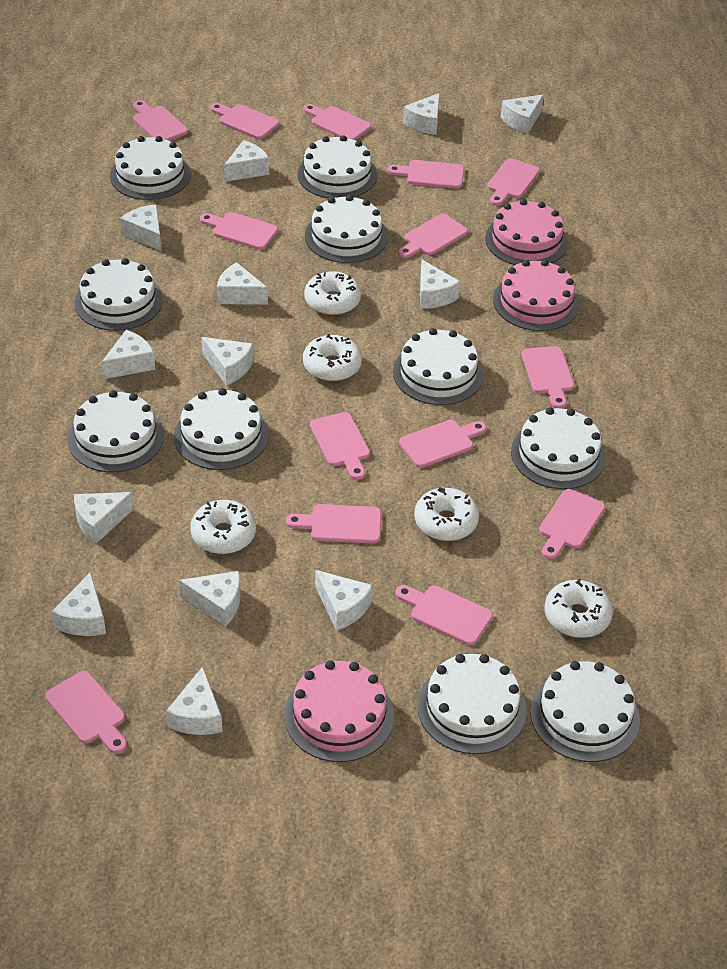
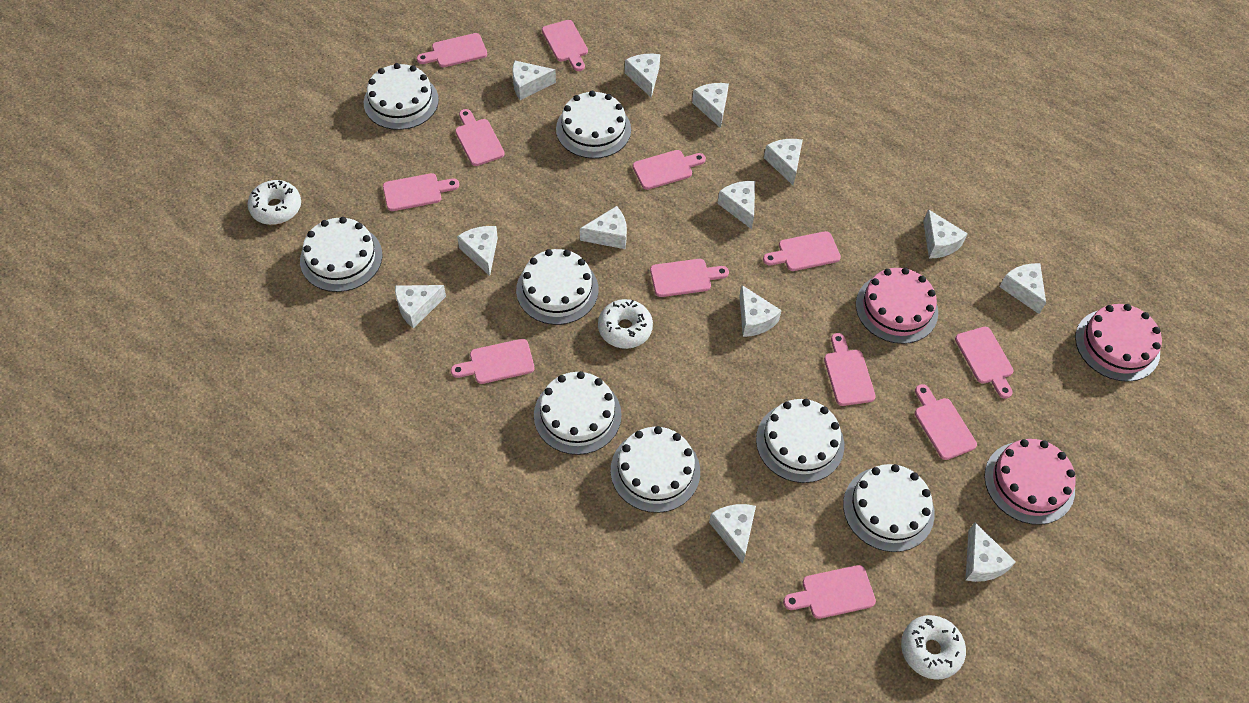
pink cutting board: 14 -> 12
white cake: 10 -> 8
white donut: 5 -> 3

